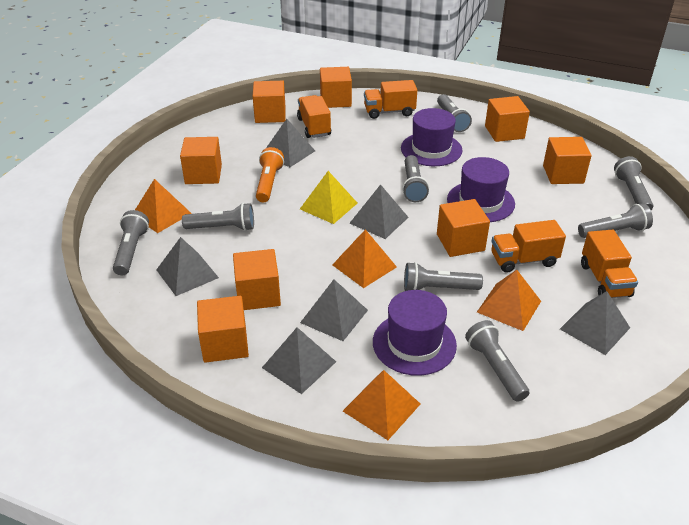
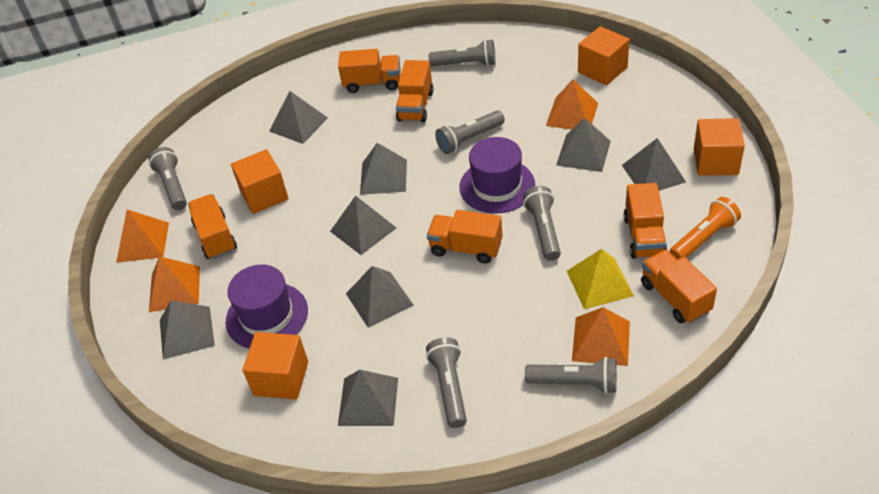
grey flashlight: 8 -> 6
grey pyramid: 6 -> 8
orange cube: 8 -> 4
orange truck: 4 -> 6
purple hat: 3 -> 2

